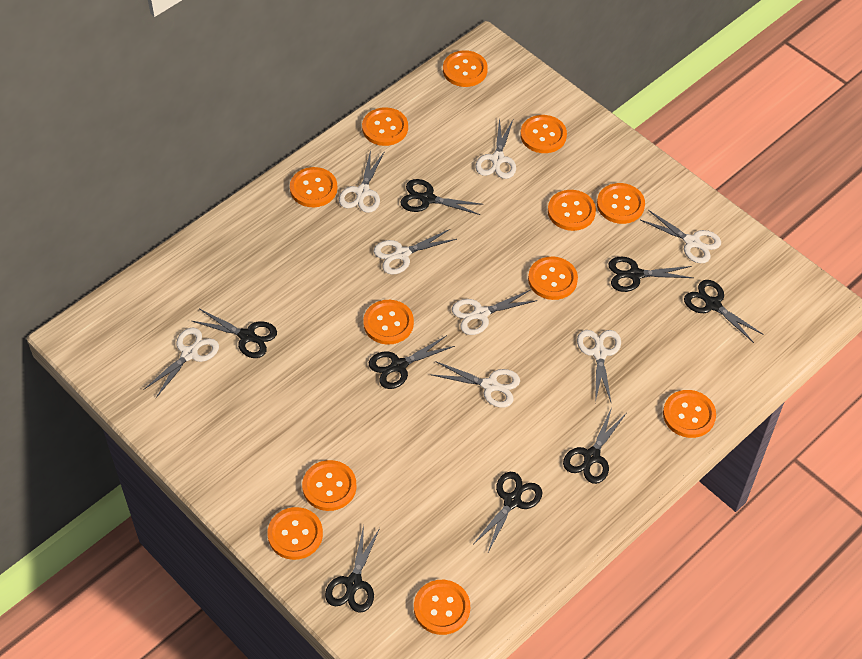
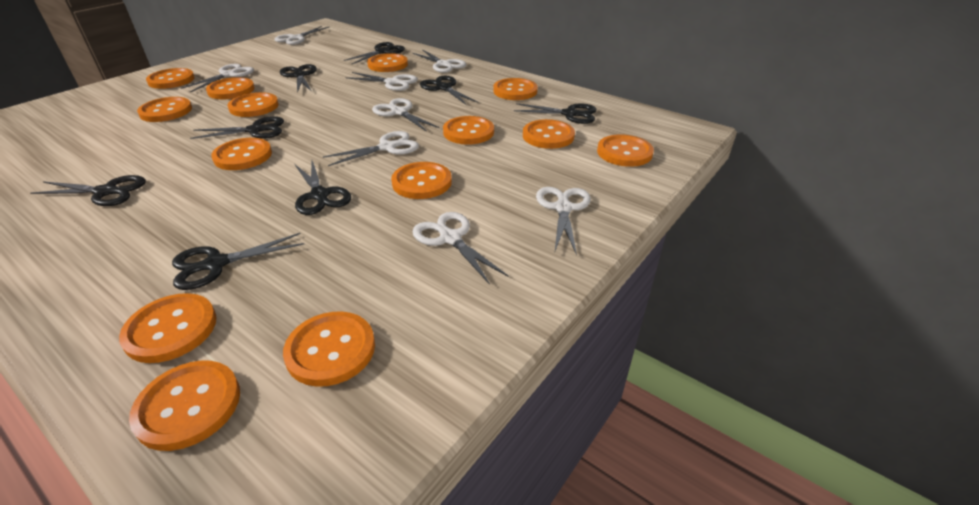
orange button: 12 -> 14

